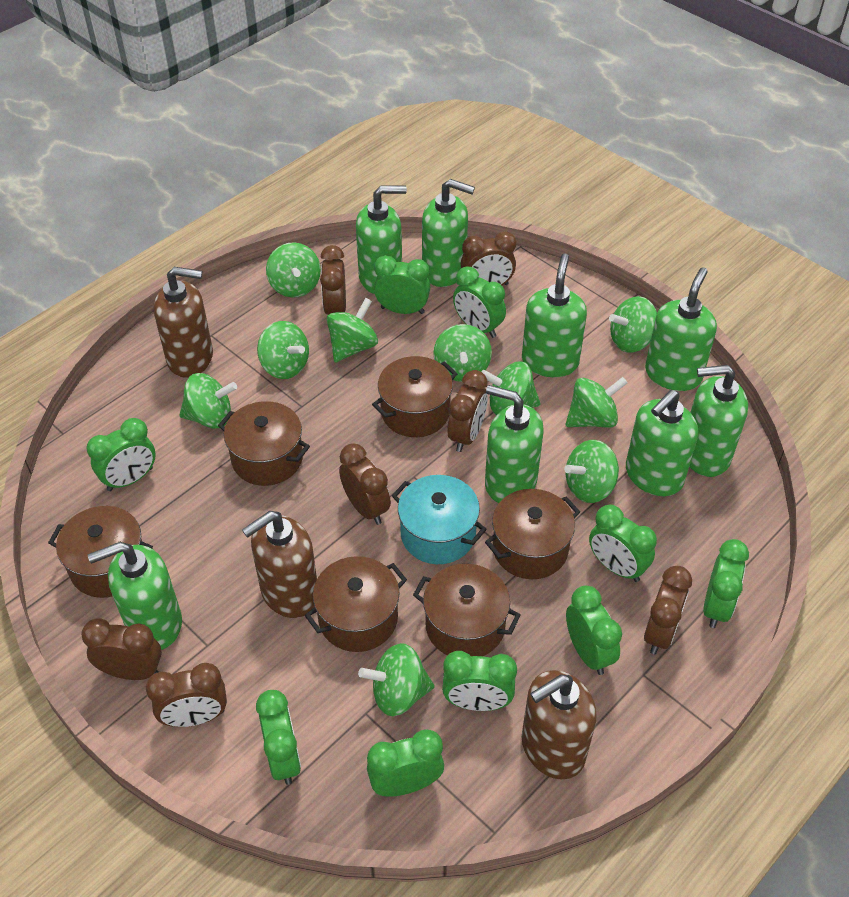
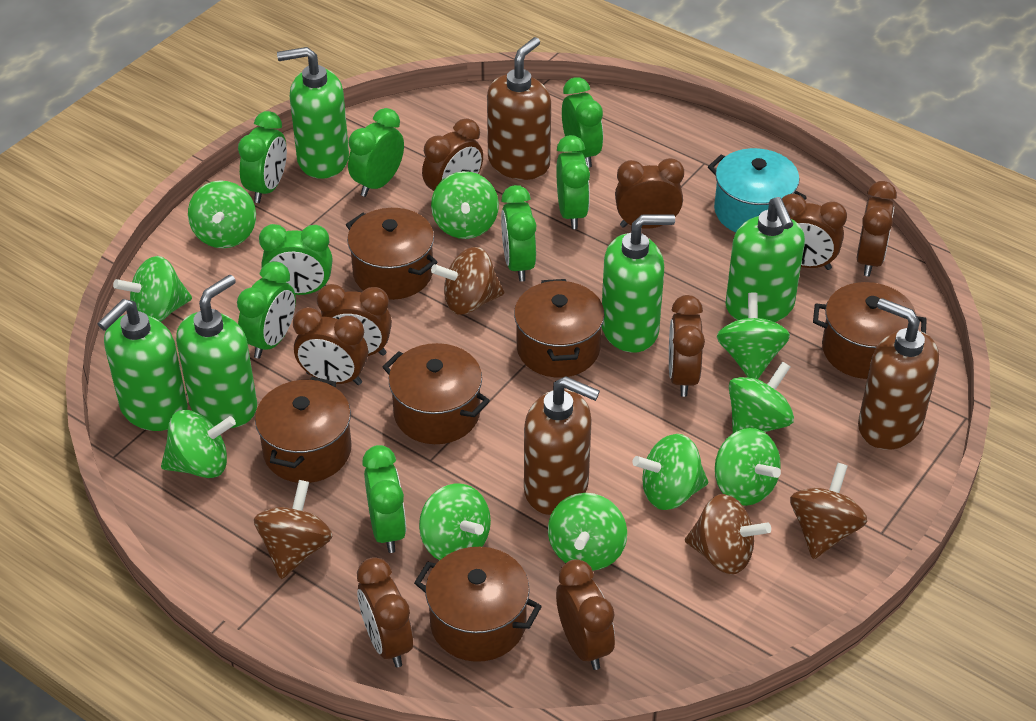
brown clock: 7 -> 9
brown spinning top: 0 -> 4
green clock: 9 -> 8
green soap dispenser: 8 -> 5

